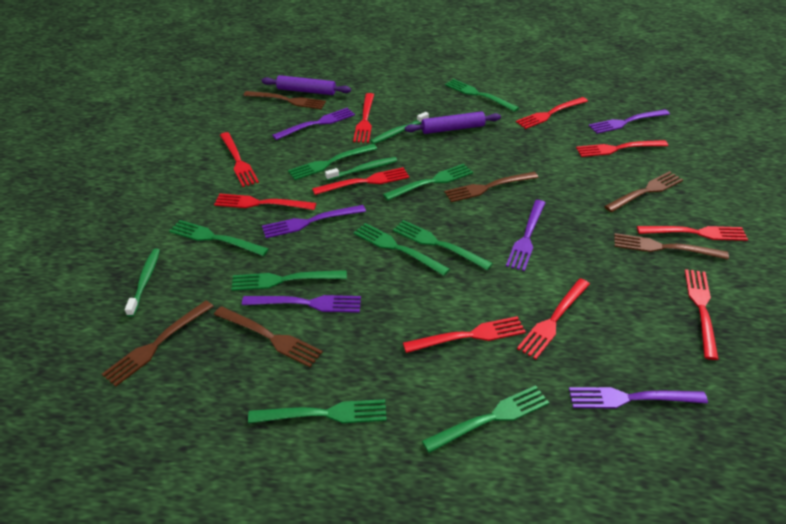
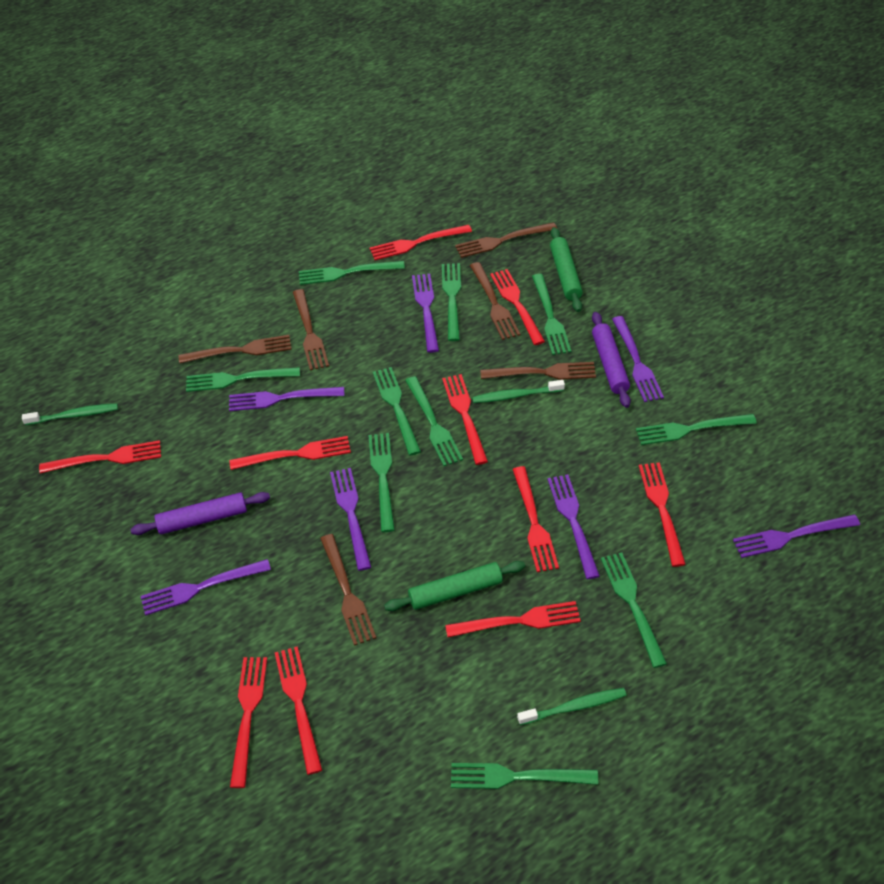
green fork: 9 -> 10
green rolling pin: 0 -> 2
purple fork: 6 -> 7

